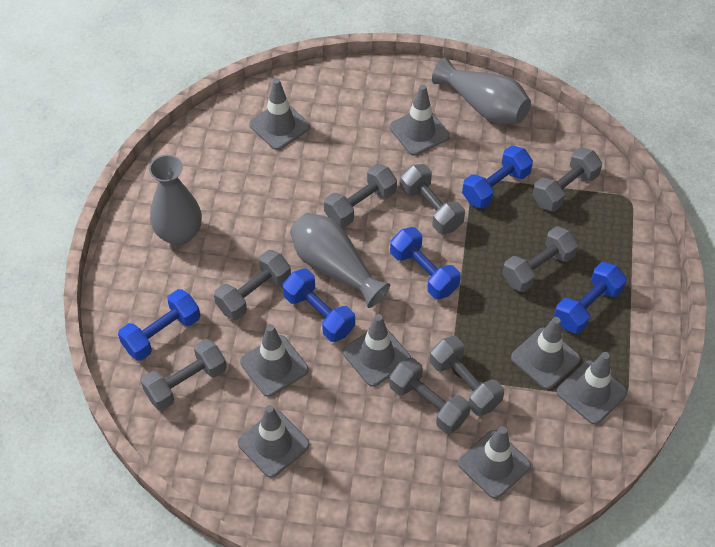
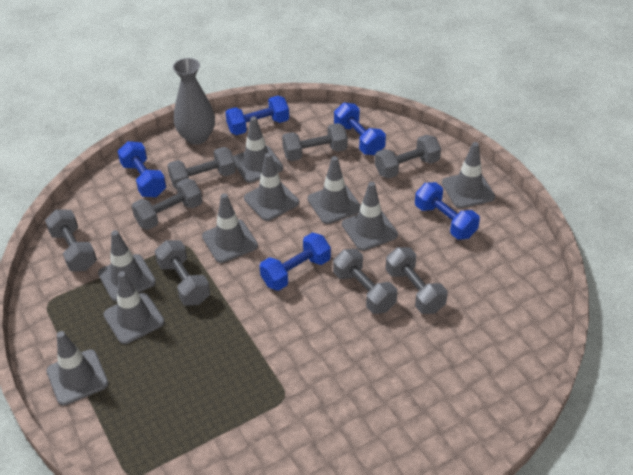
grey traffic cone: 8 -> 9
grey vase: 3 -> 1

